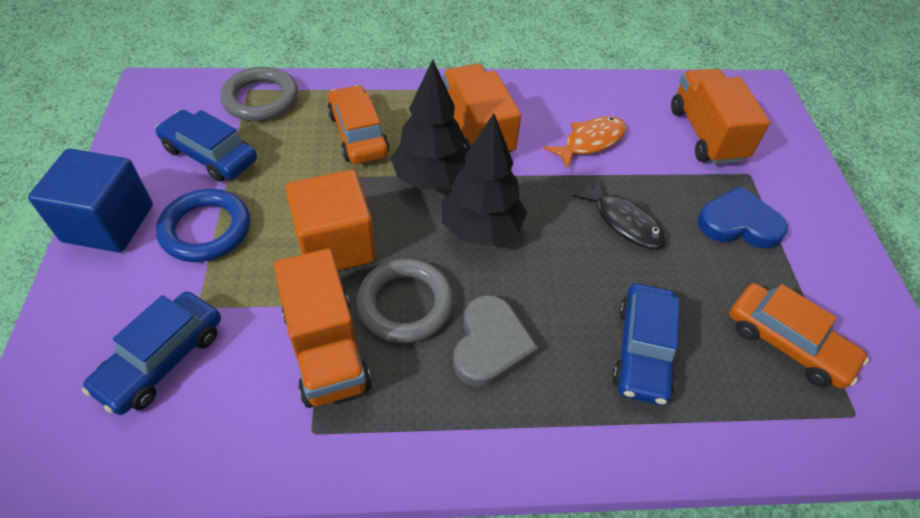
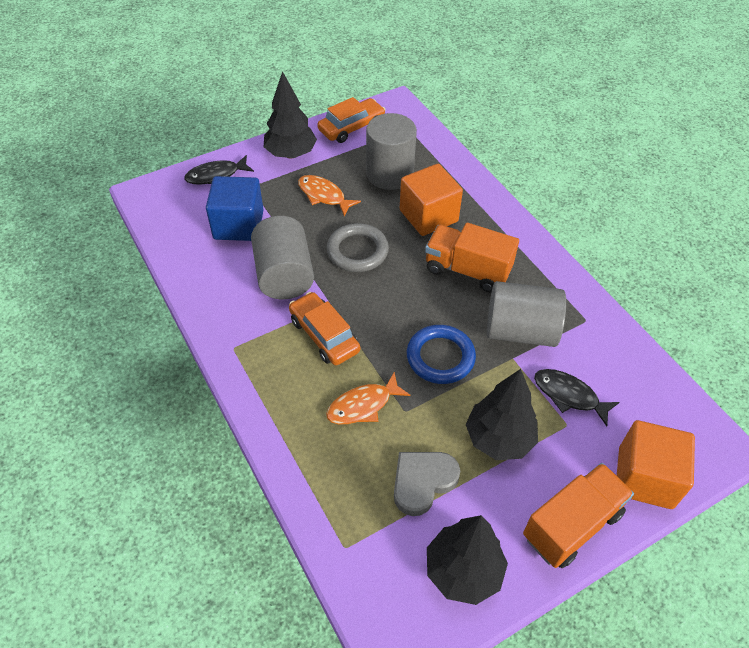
black fish: 1 -> 2
black tree: 2 -> 3
blue car: 3 -> 0
blue heart: 1 -> 0
grey cylinder: 0 -> 3
grey ring: 2 -> 1
orange cube: 1 -> 2
orange fish: 1 -> 2
orange truck: 3 -> 2

